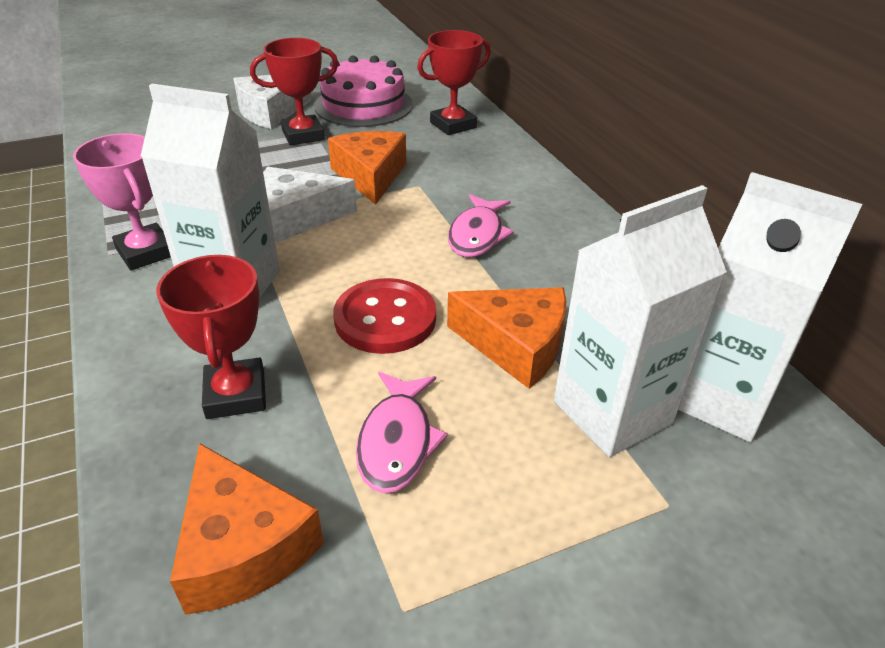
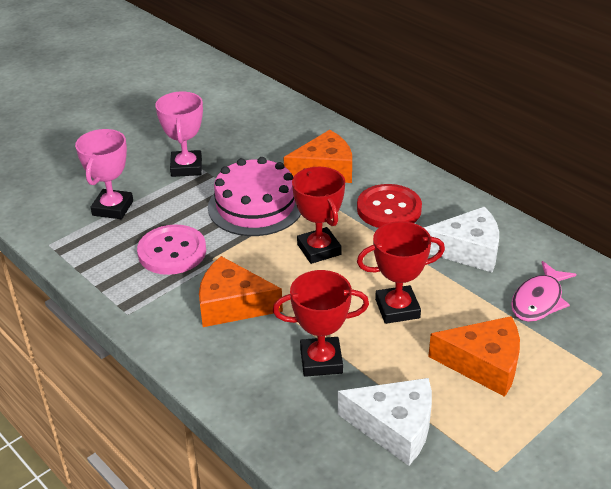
pink button: 0 -> 1
pink fish: 2 -> 1
pink trophy: 1 -> 2
white carton: 3 -> 0

